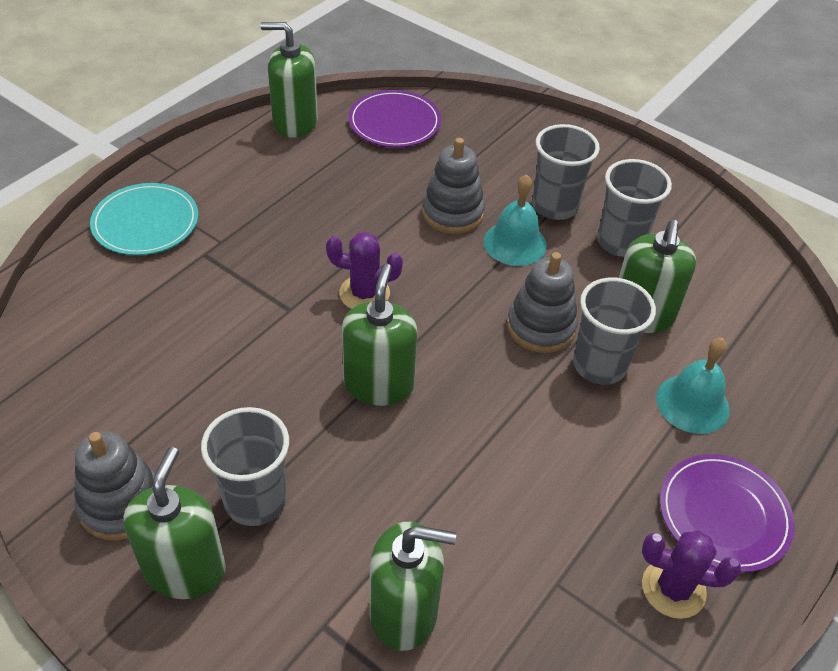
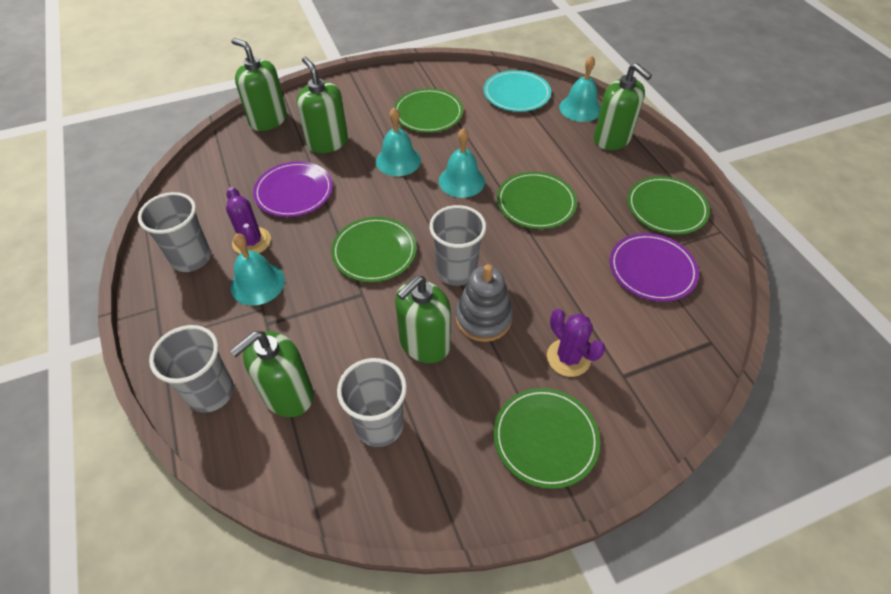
green plate: 0 -> 5
grey stacking toy: 3 -> 1
turquoise bell: 2 -> 4

